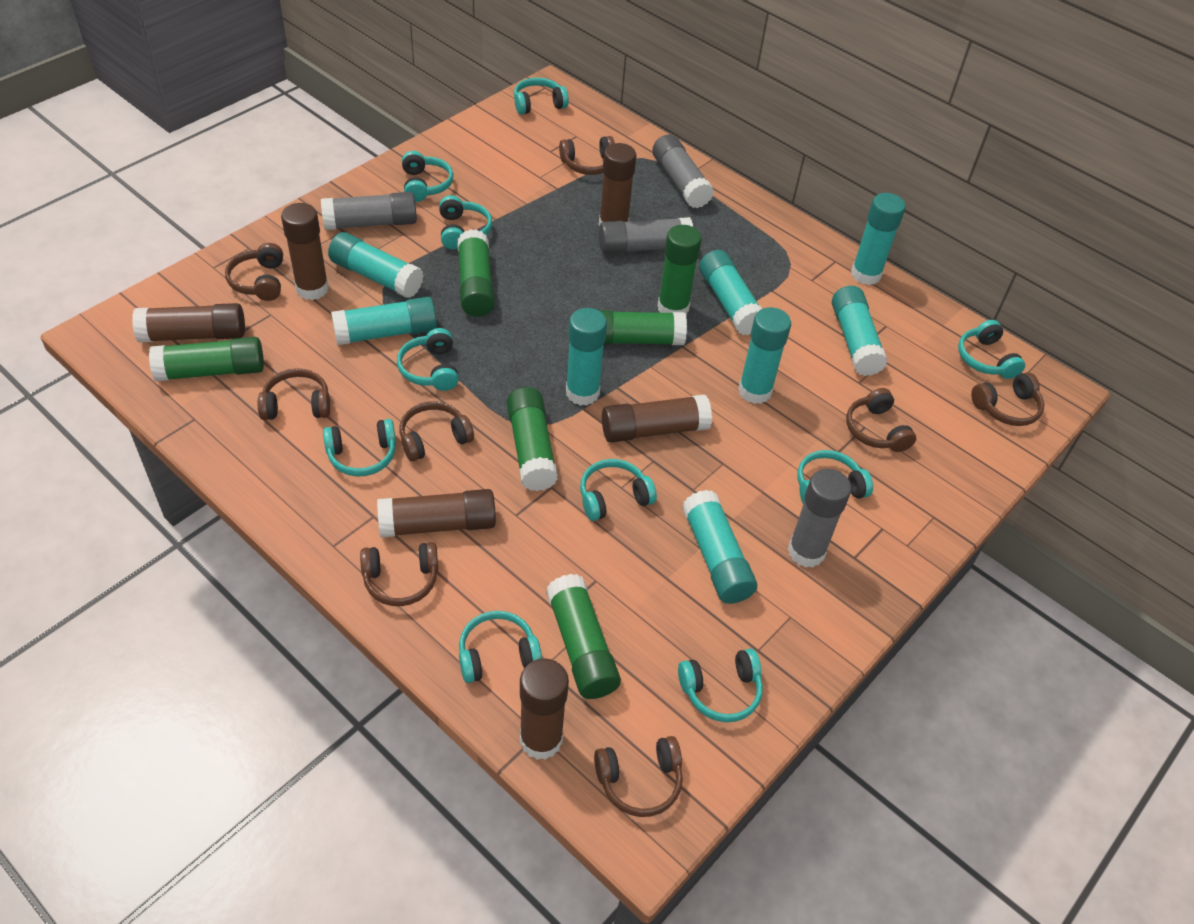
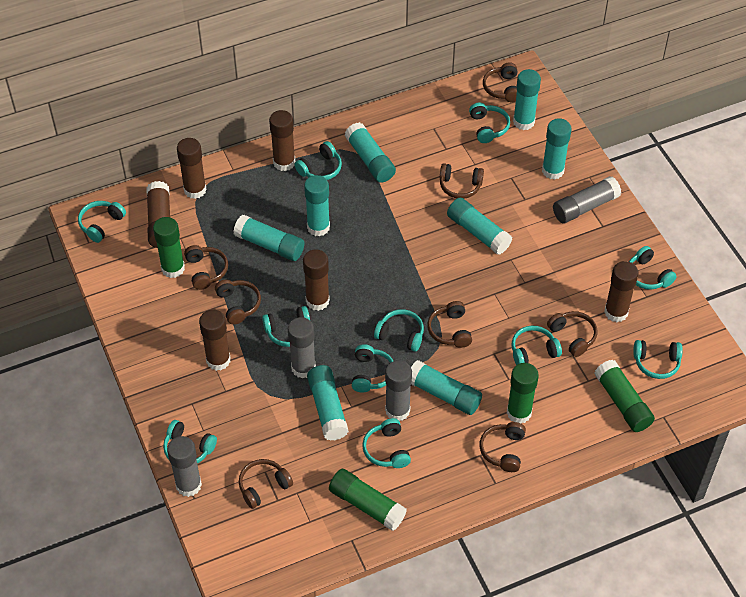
green glue stick: 6 -> 4
turquoise headphones: 10 -> 11

